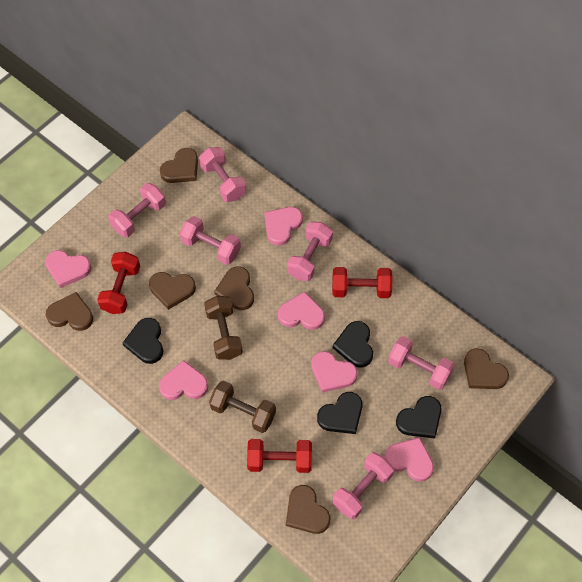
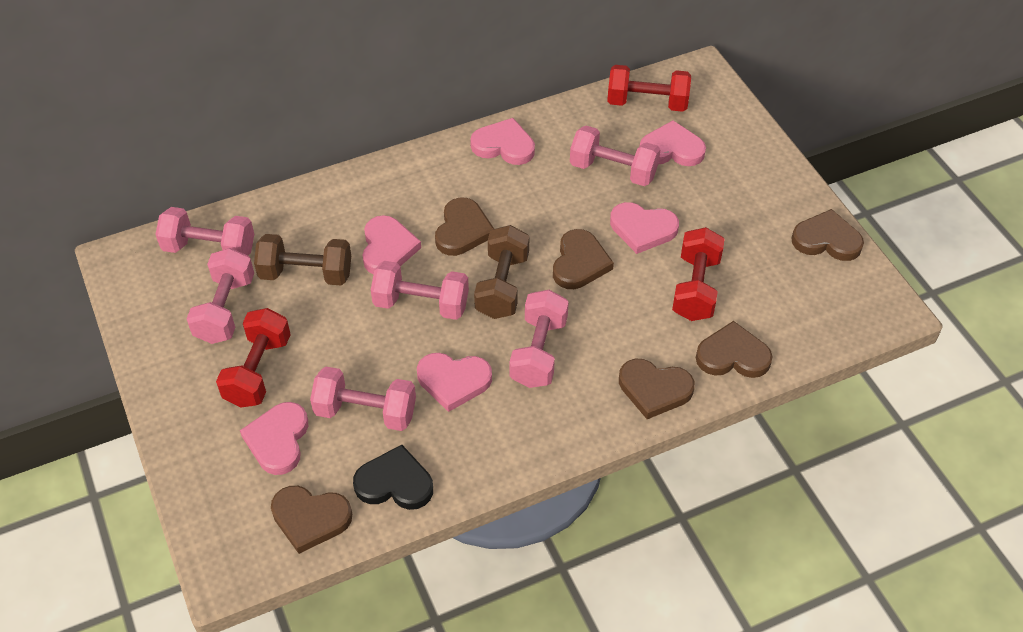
black heart: 4 -> 1

